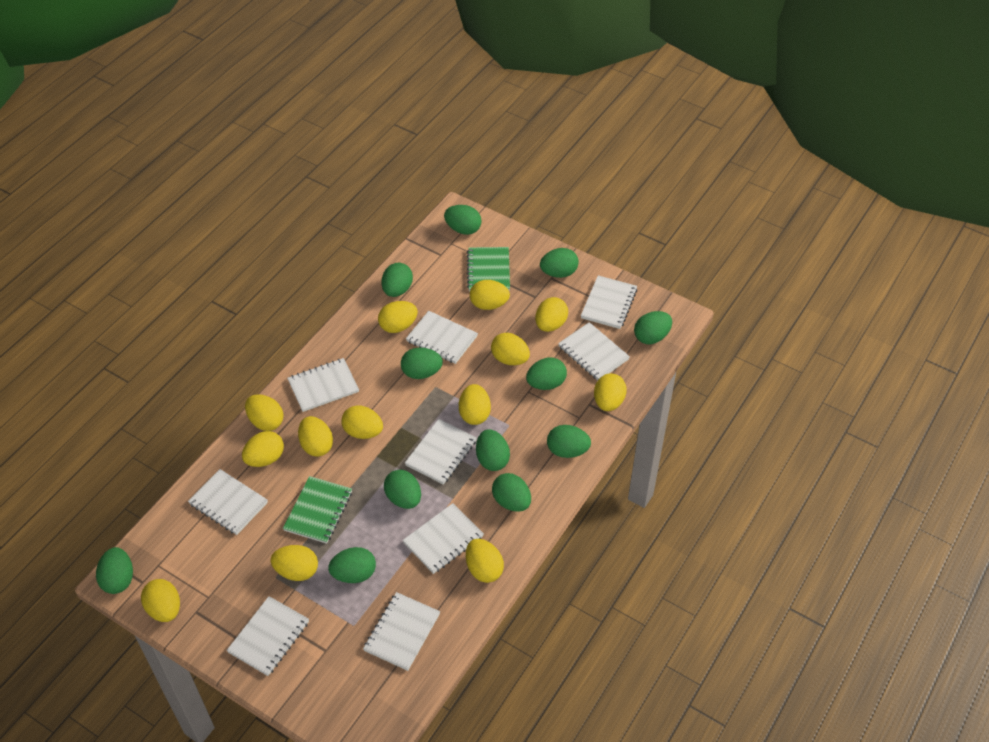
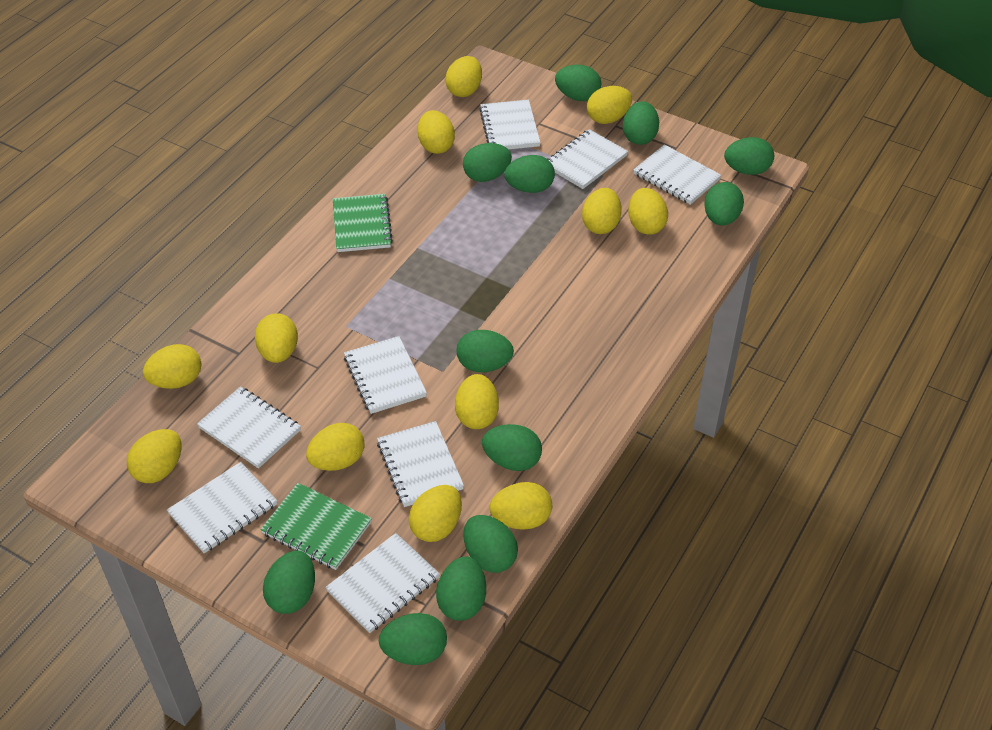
white notebook: 9 -> 8
yellow egg: 13 -> 12

